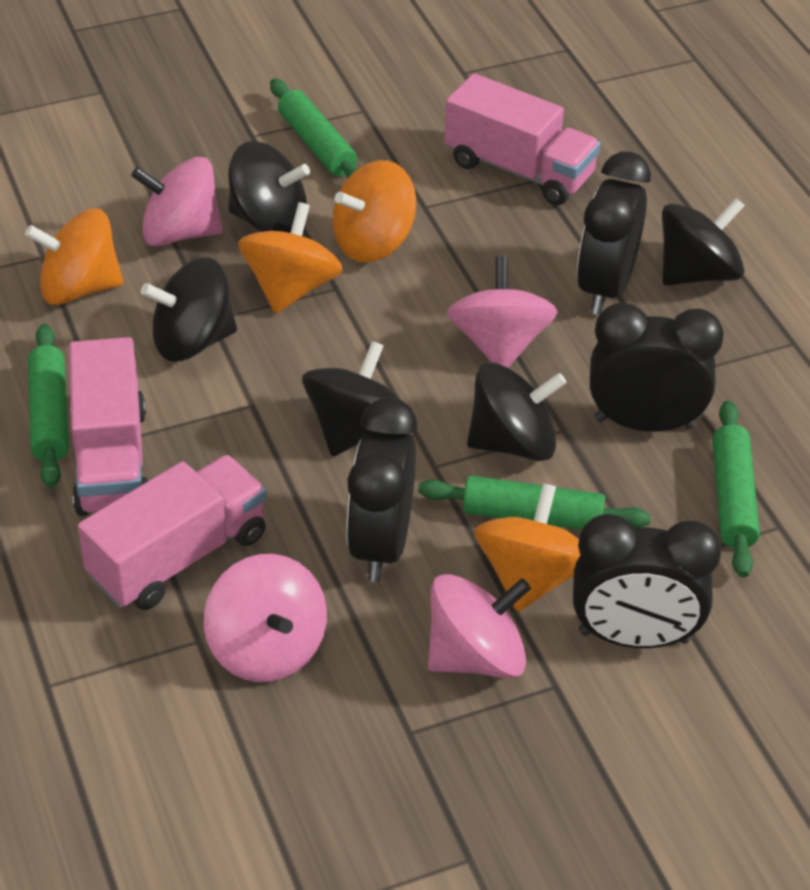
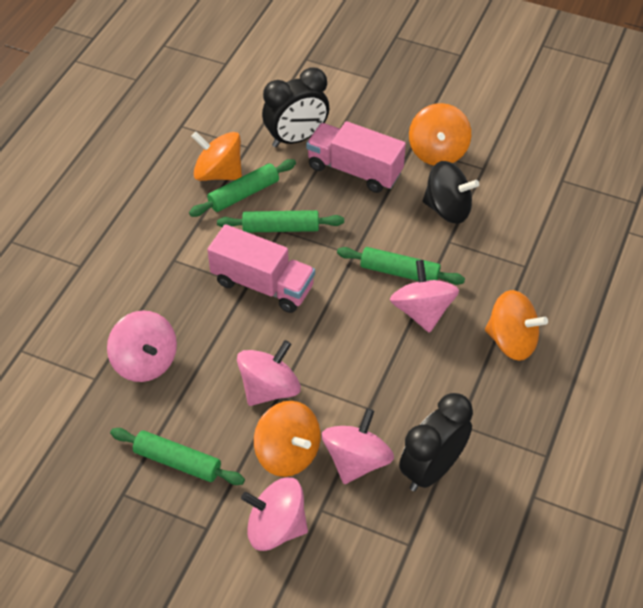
black clock: 4 -> 2
black spinning top: 5 -> 1
pink spinning top: 4 -> 5
pink truck: 3 -> 2

